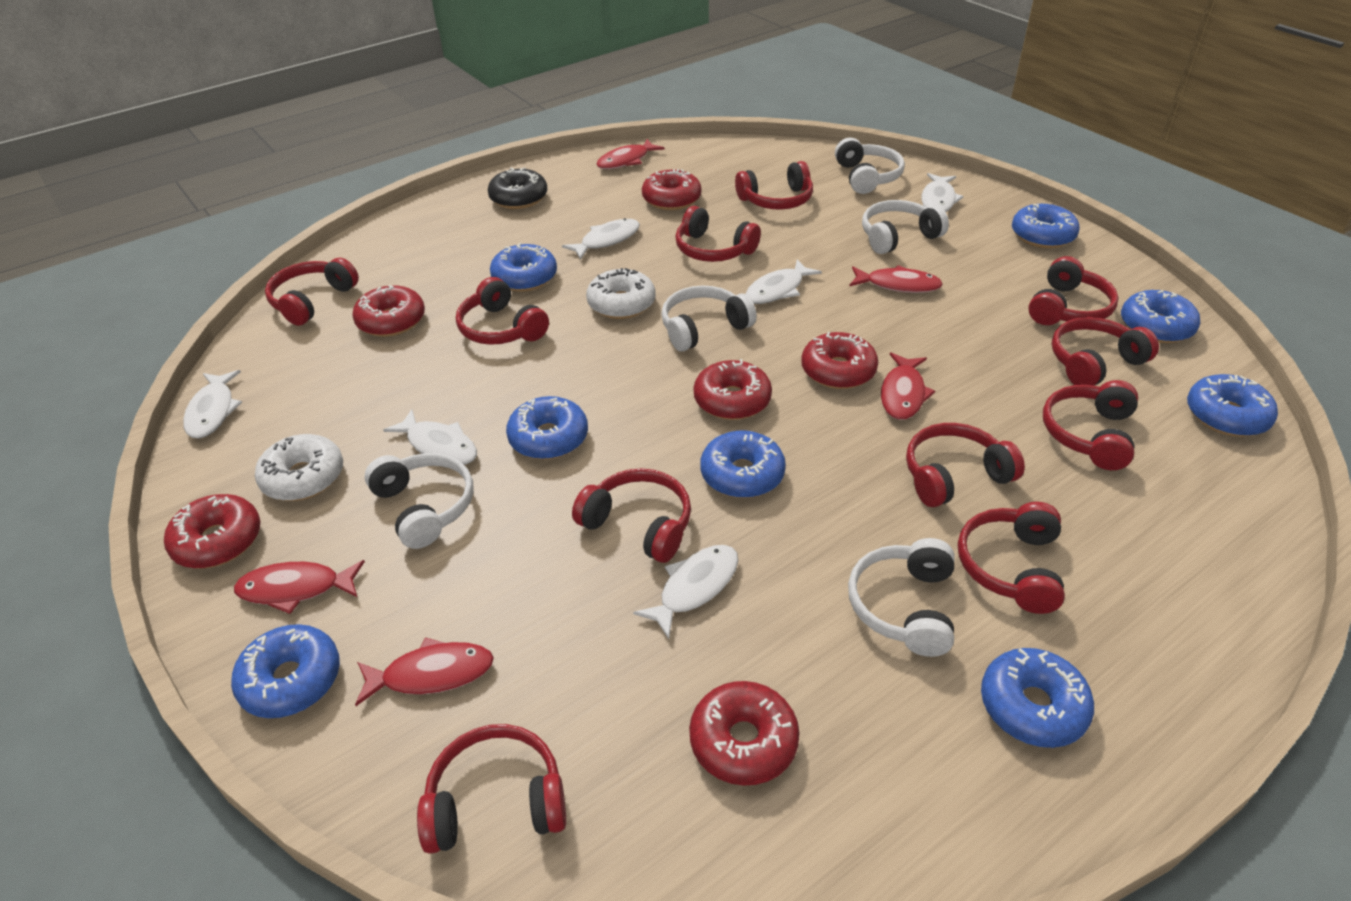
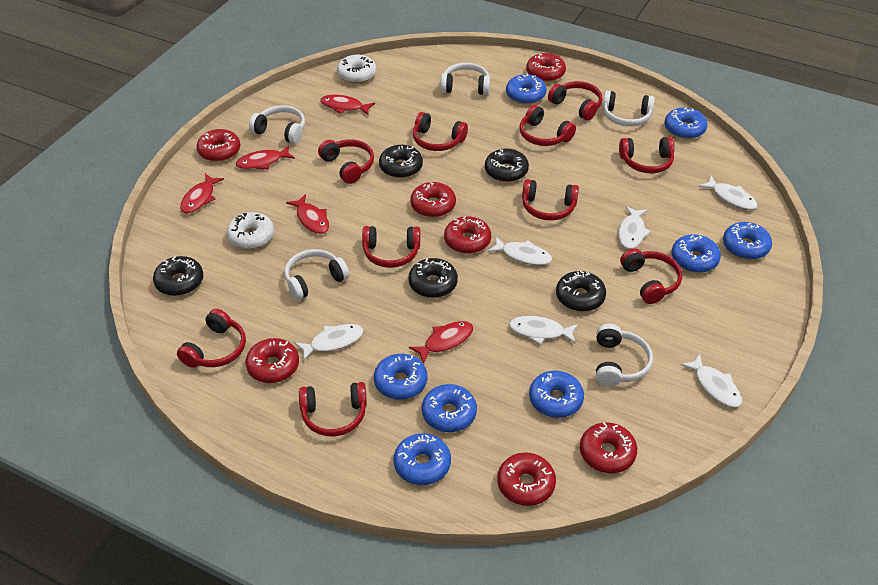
black donut: 1 -> 5
red donut: 6 -> 7
red headphones: 11 -> 10

